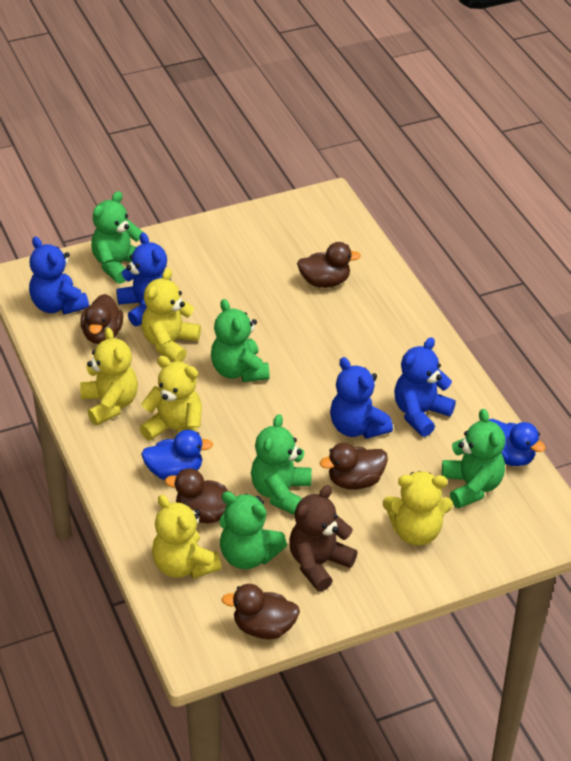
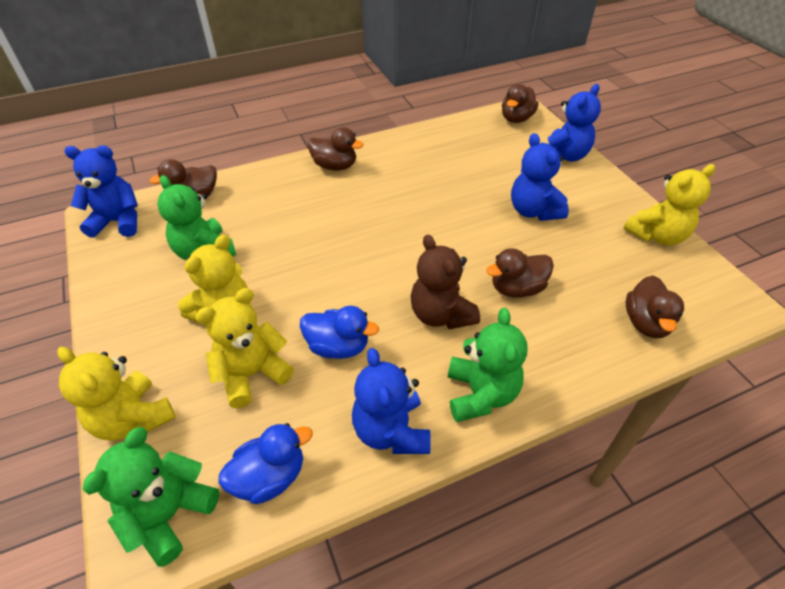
green teddy bear: 5 -> 3
yellow teddy bear: 5 -> 4

